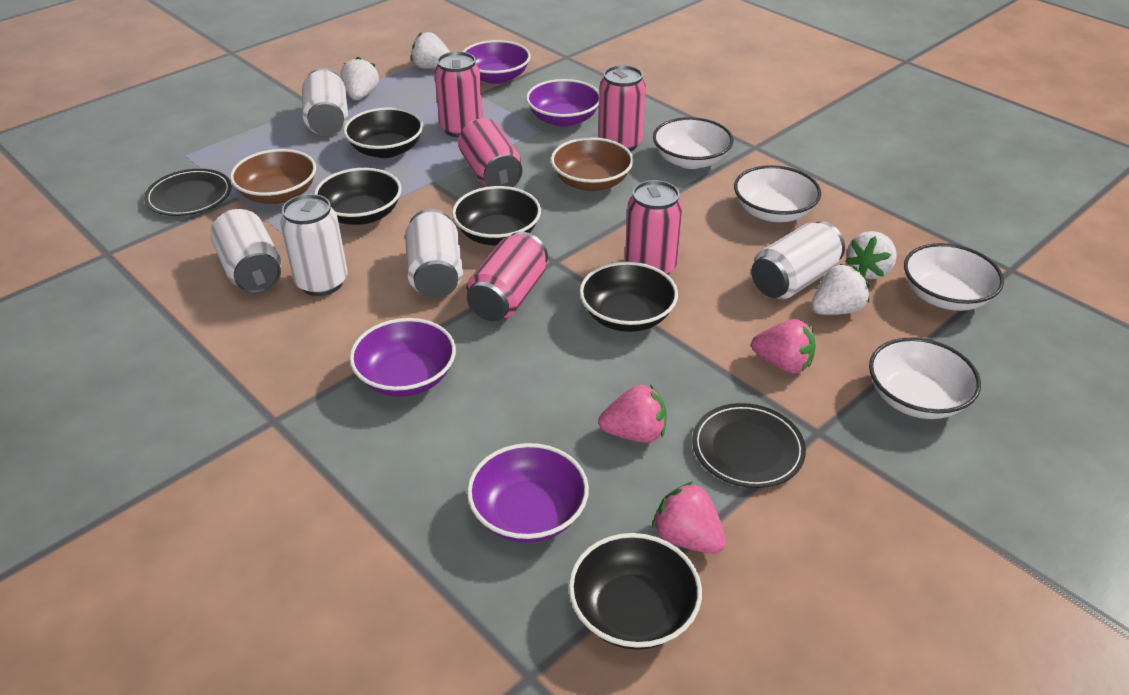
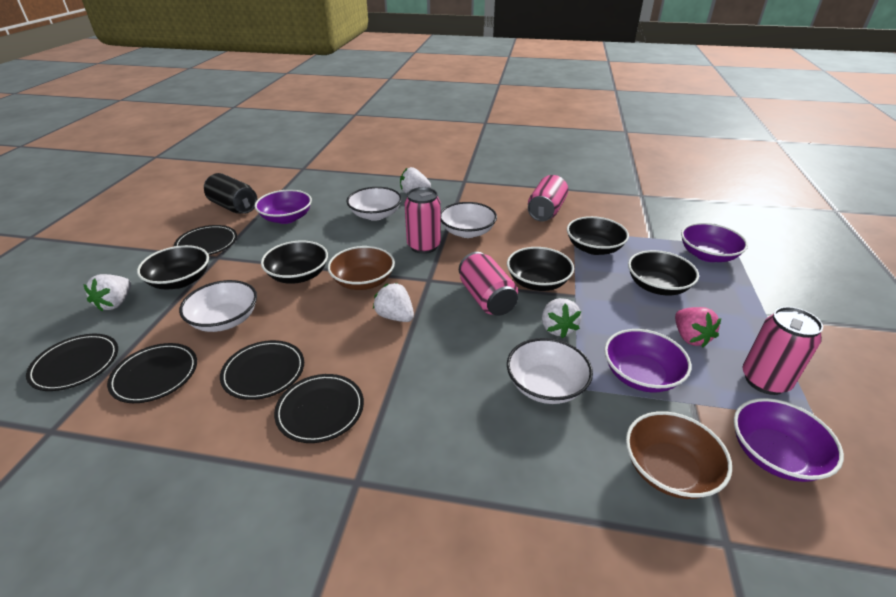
black can: 0 -> 1
black plate: 2 -> 5
pink can: 5 -> 4
pink strawberry: 3 -> 1
white can: 5 -> 0

